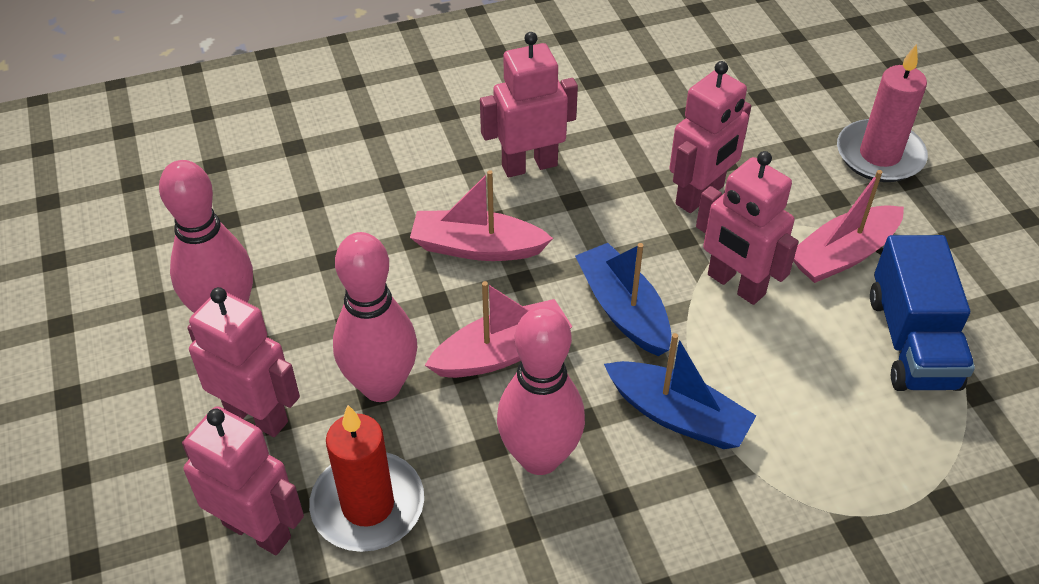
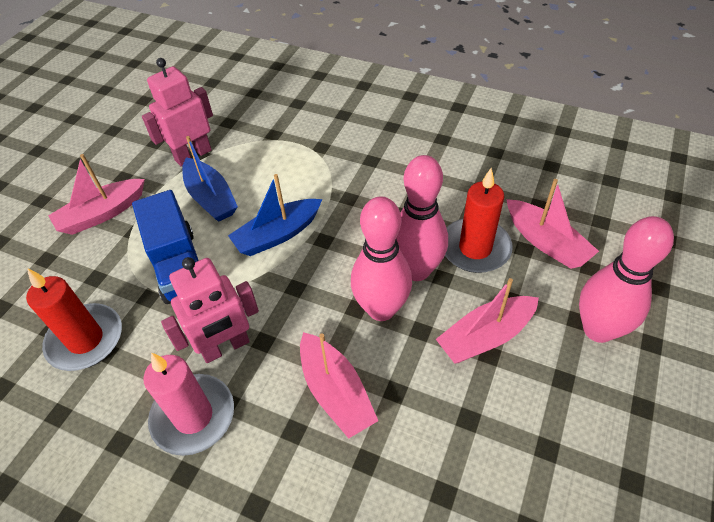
pink boat: 3 -> 4
pink robot: 5 -> 2
red candle: 1 -> 2

